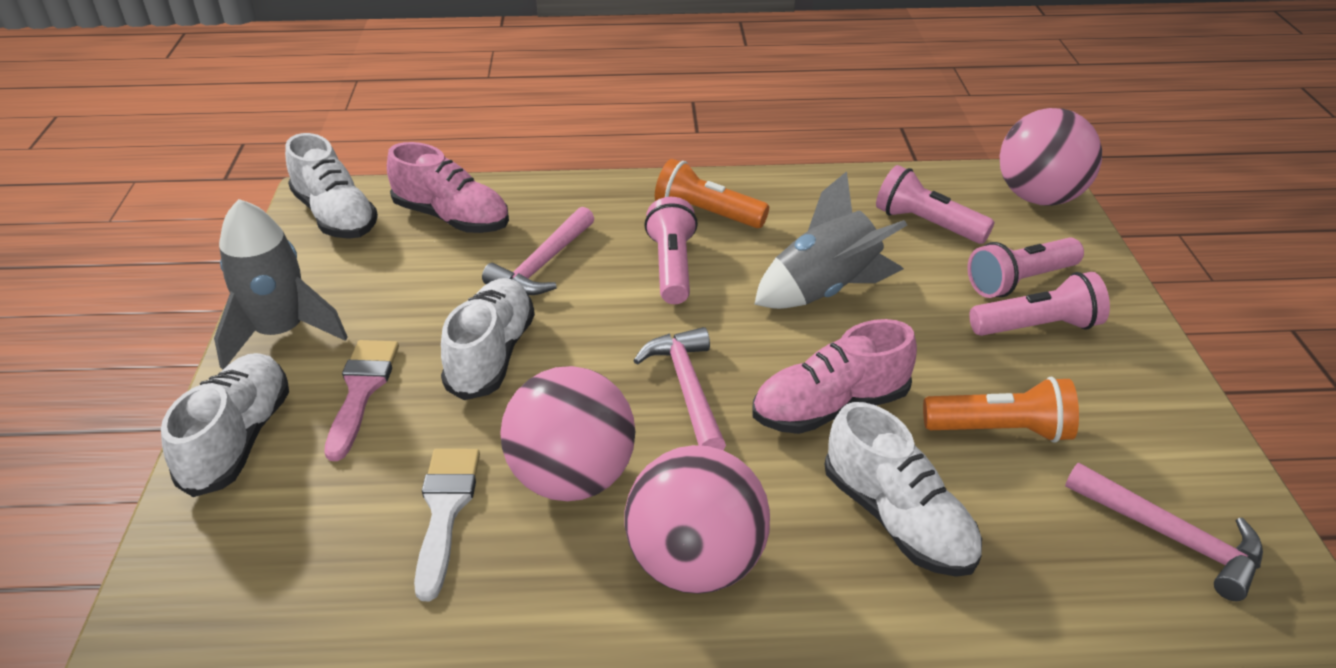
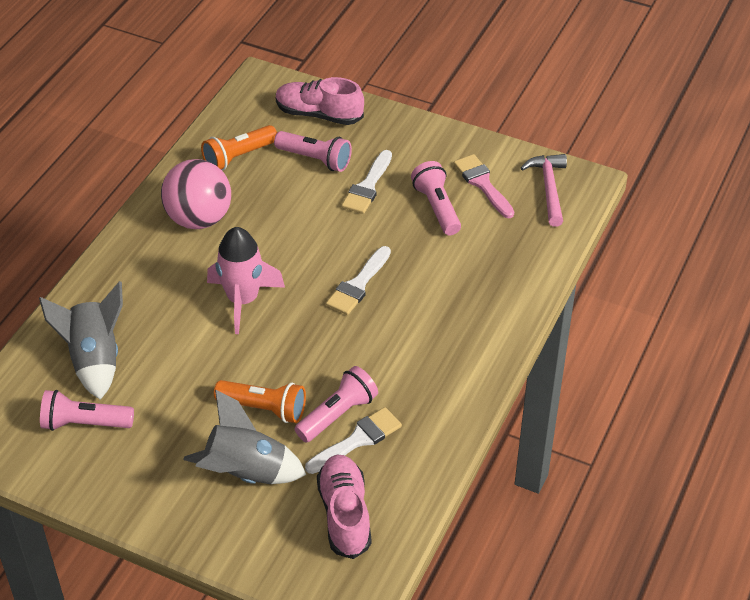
pink ball: 3 -> 1
pink hammer: 3 -> 1
pink rocket: 0 -> 1
white brush: 1 -> 3
white shoe: 4 -> 0

